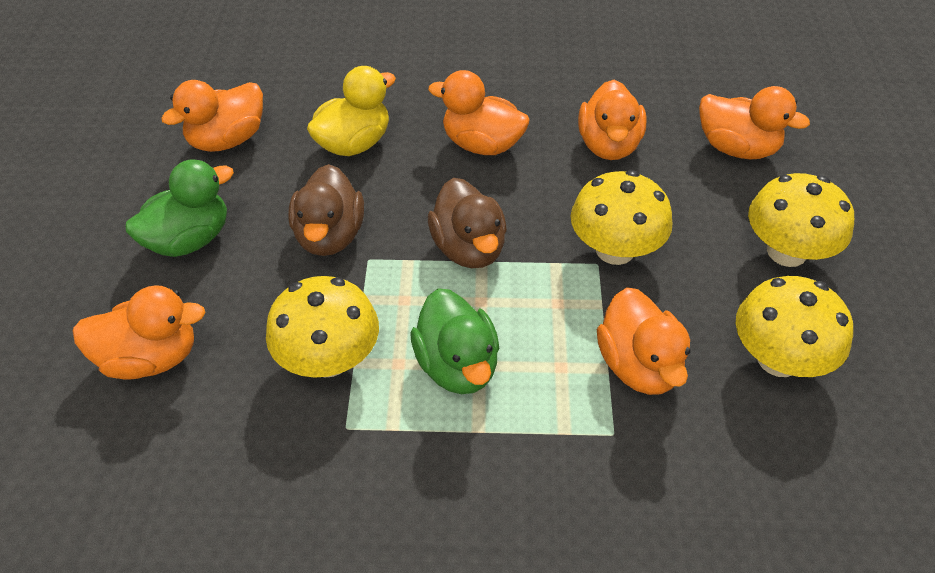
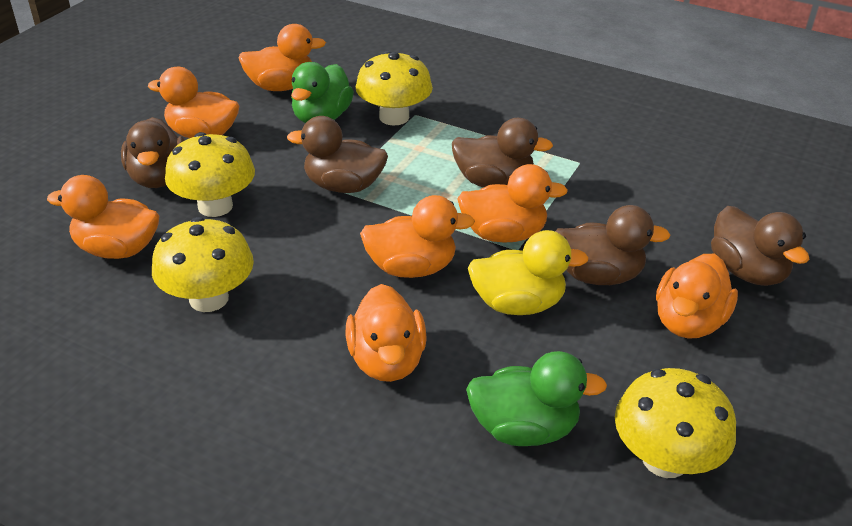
brown duck: 2 -> 5
orange duck: 6 -> 7

